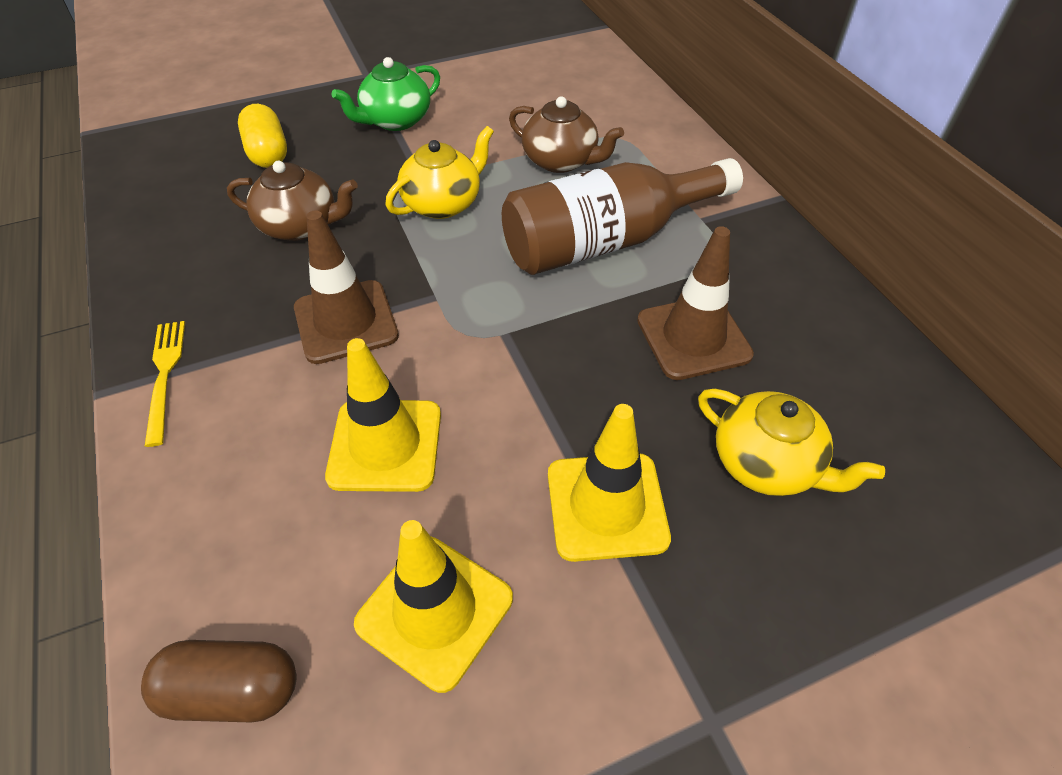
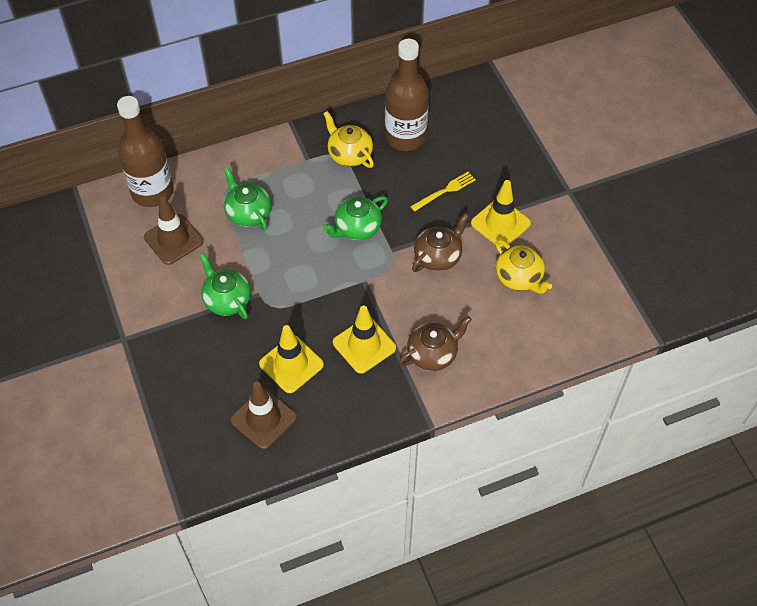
brown bottle: 1 -> 2
brown capsule: 1 -> 0
green teapot: 1 -> 3
yellow capsule: 1 -> 0

